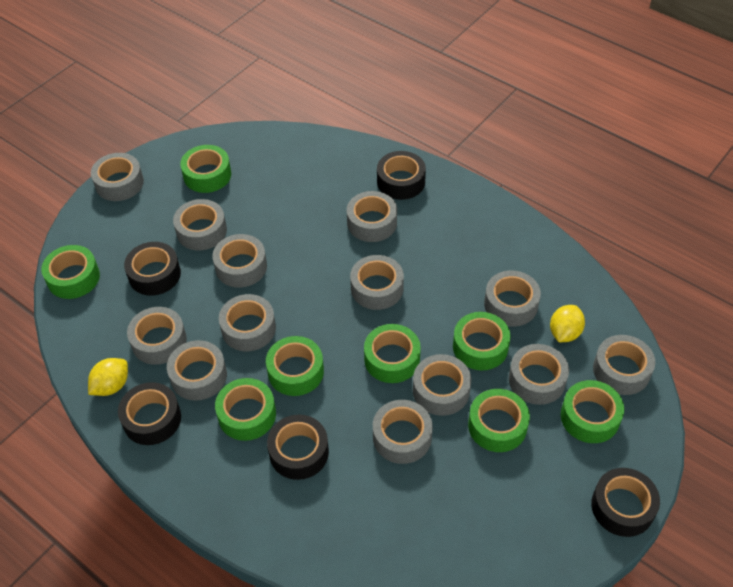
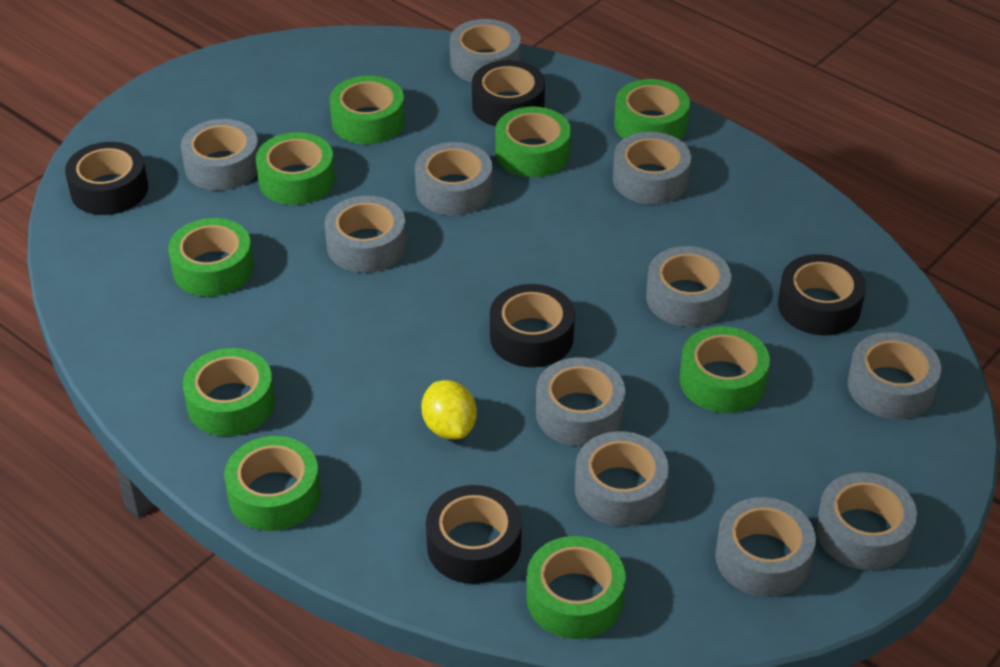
green tape: 8 -> 9
grey tape: 13 -> 11
yellow lemon: 2 -> 1

